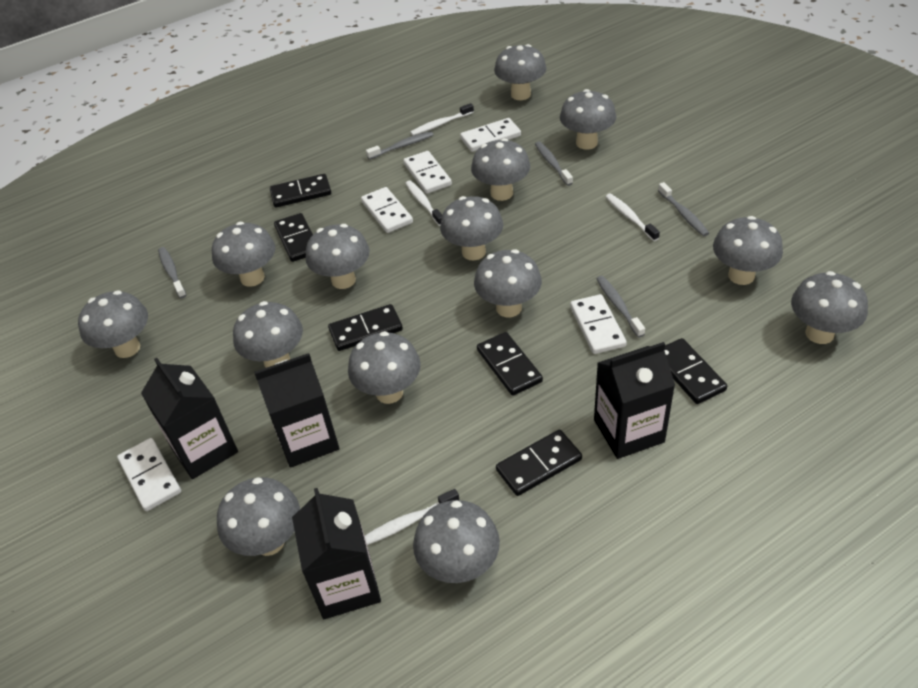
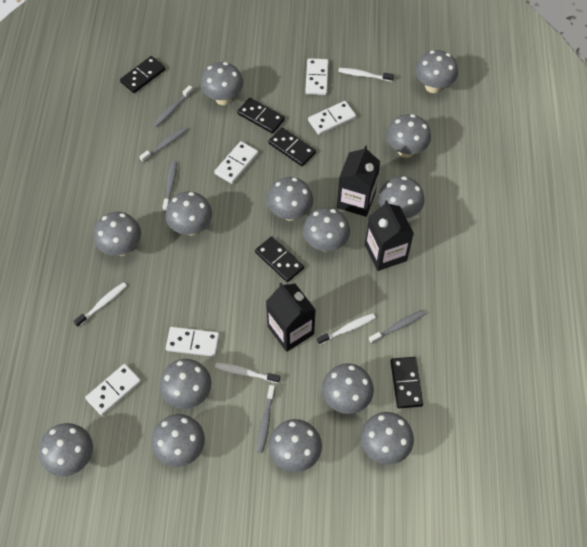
black carton: 4 -> 3
black domino: 6 -> 5

